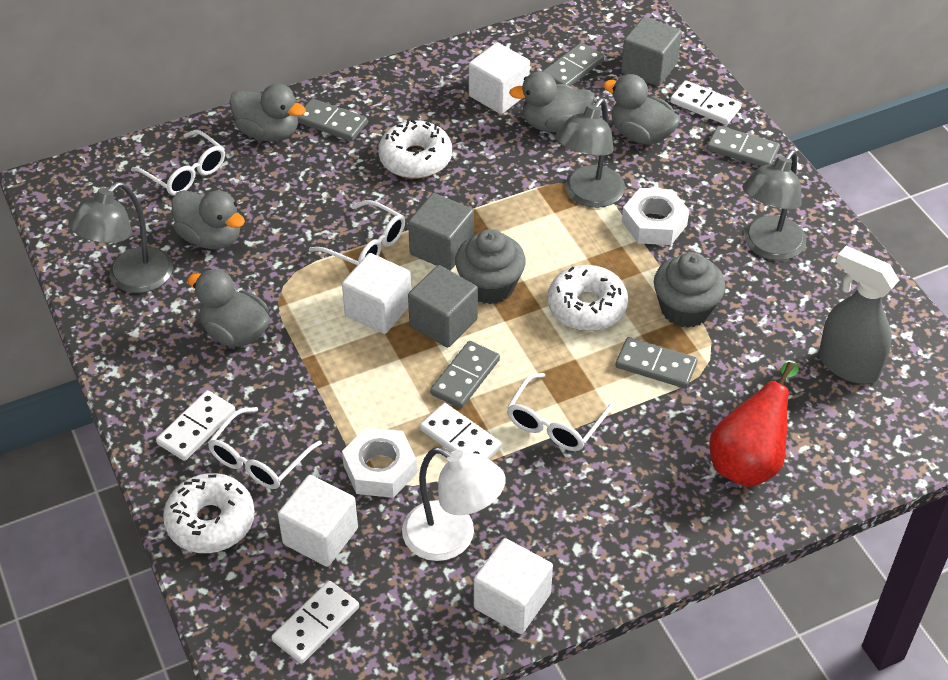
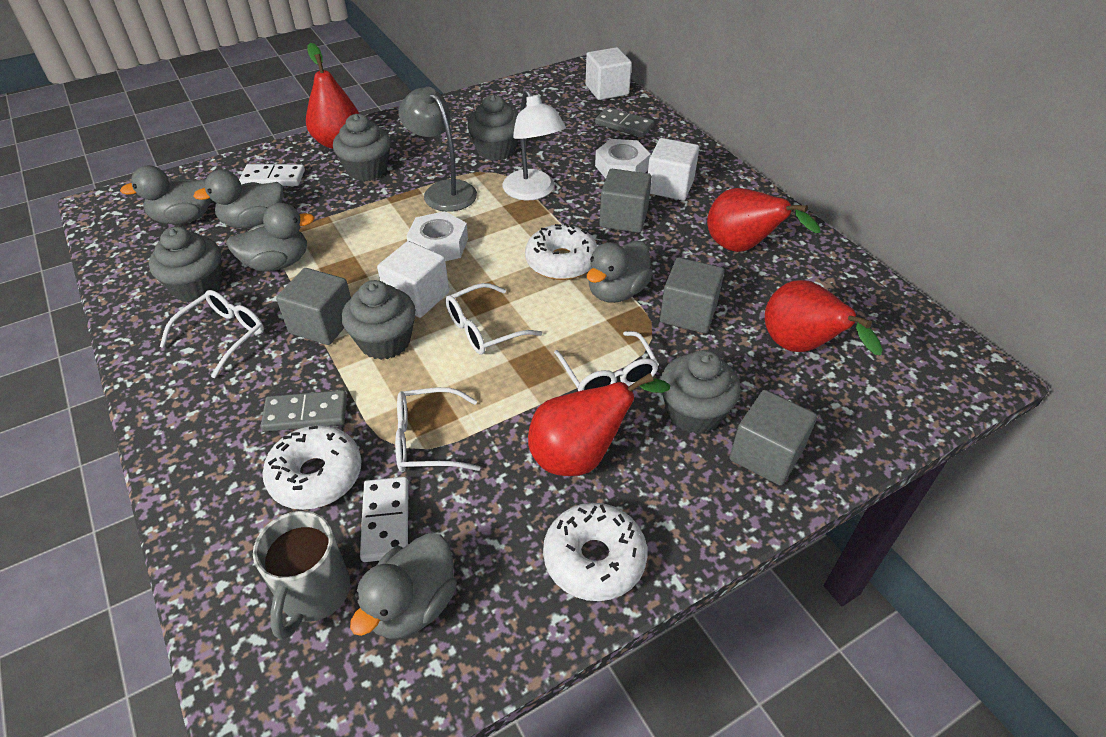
grey cube: 3 -> 4
grey cupcake: 2 -> 5
grey domino: 5 -> 2
grey lamp: 3 -> 1
grey mug: 0 -> 1
grey spray bottle: 1 -> 0
red pear: 1 -> 4
white cube: 4 -> 3
white domino: 4 -> 2

